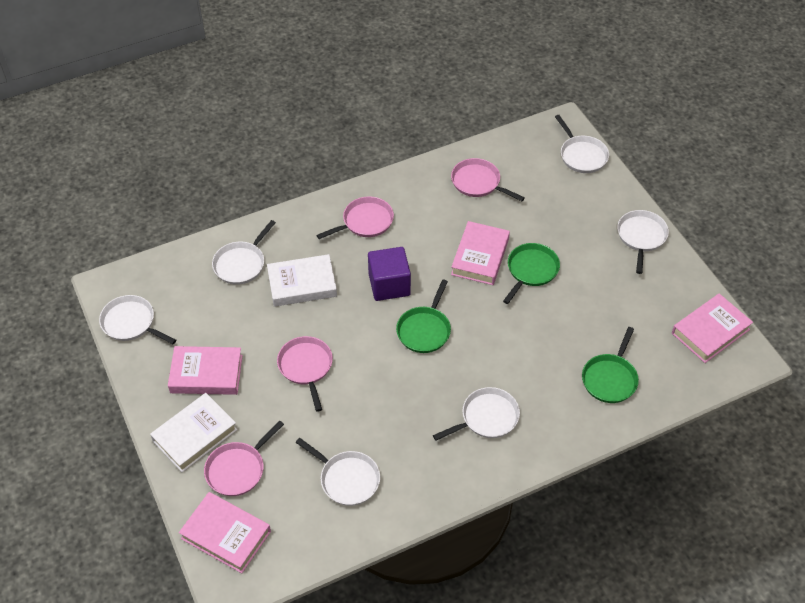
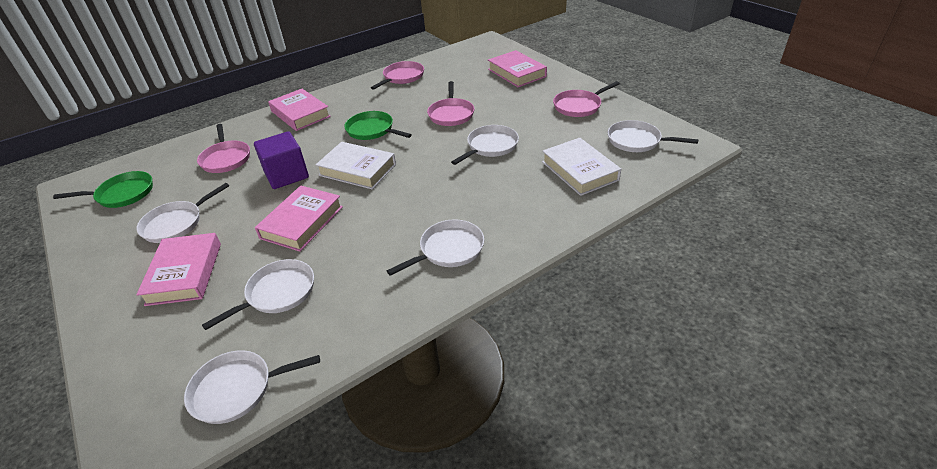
green pan: 3 -> 2

